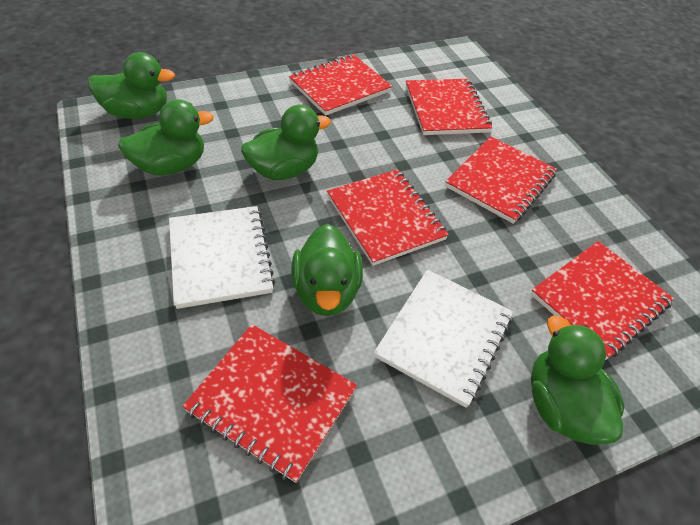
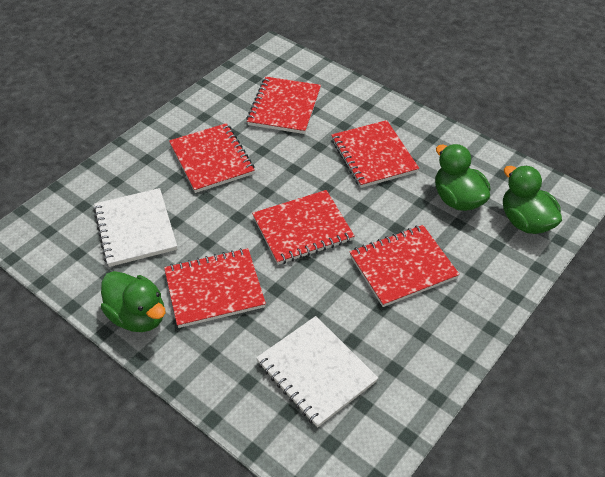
green duck: 5 -> 3

